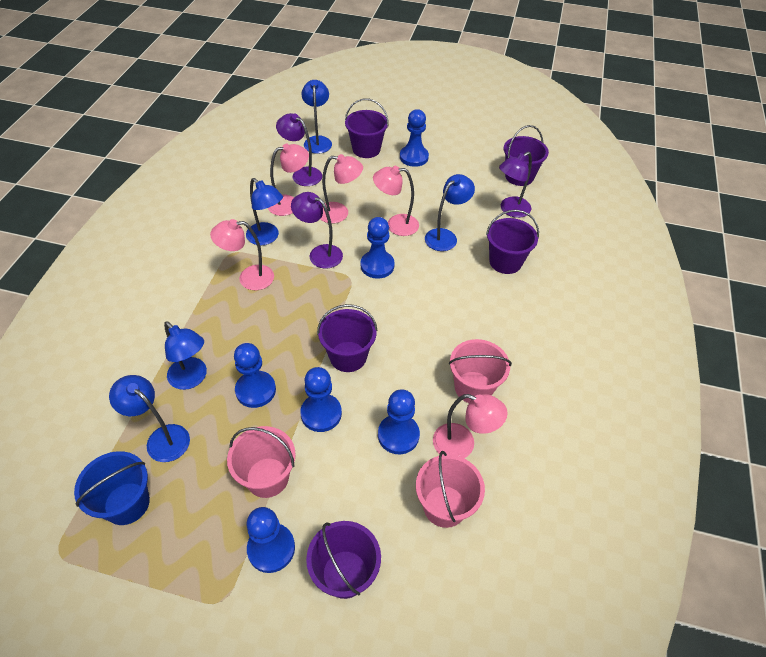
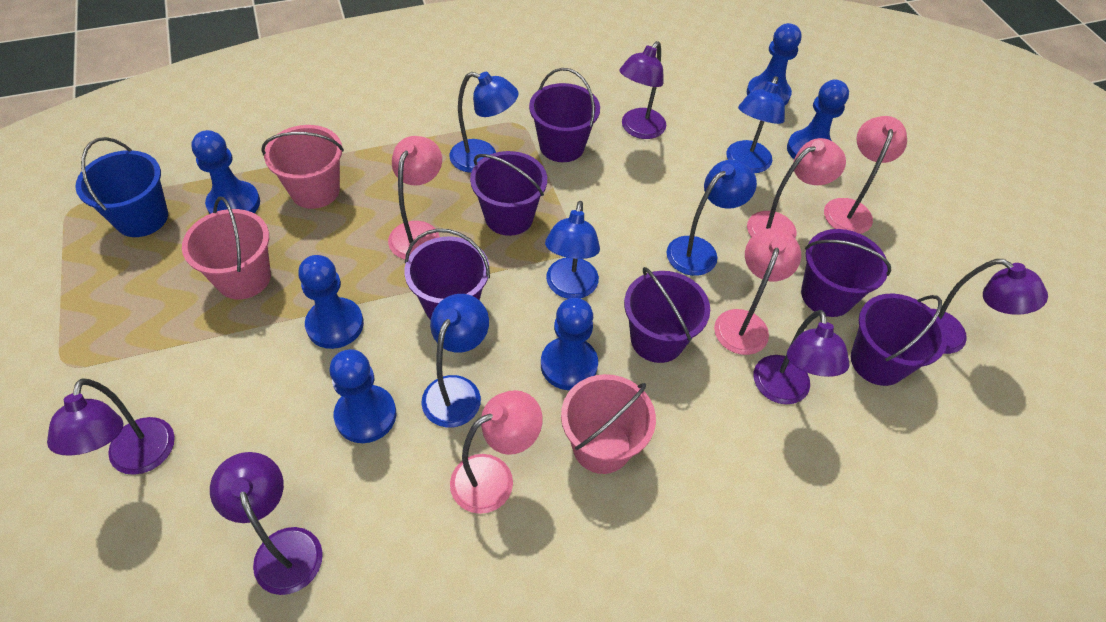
purple bucket: 5 -> 6
purple lamp: 3 -> 5

